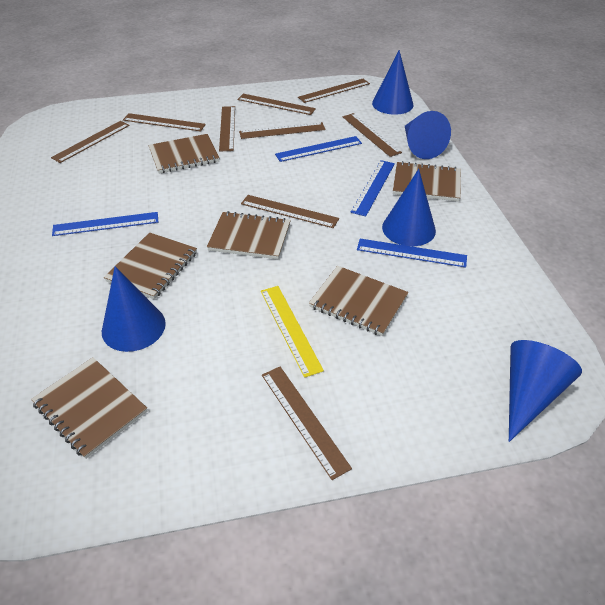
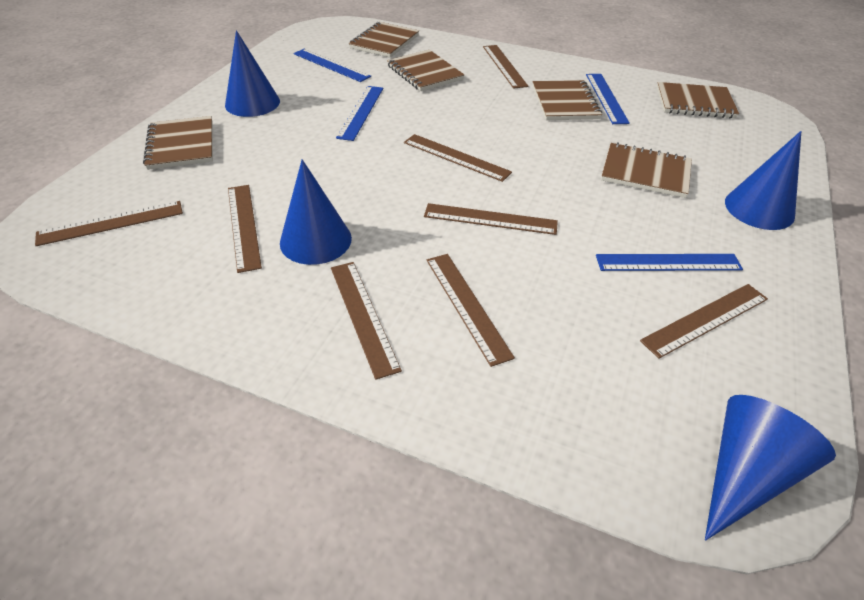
blue cone: 5 -> 4
brown ruler: 9 -> 8
yellow ruler: 1 -> 0

